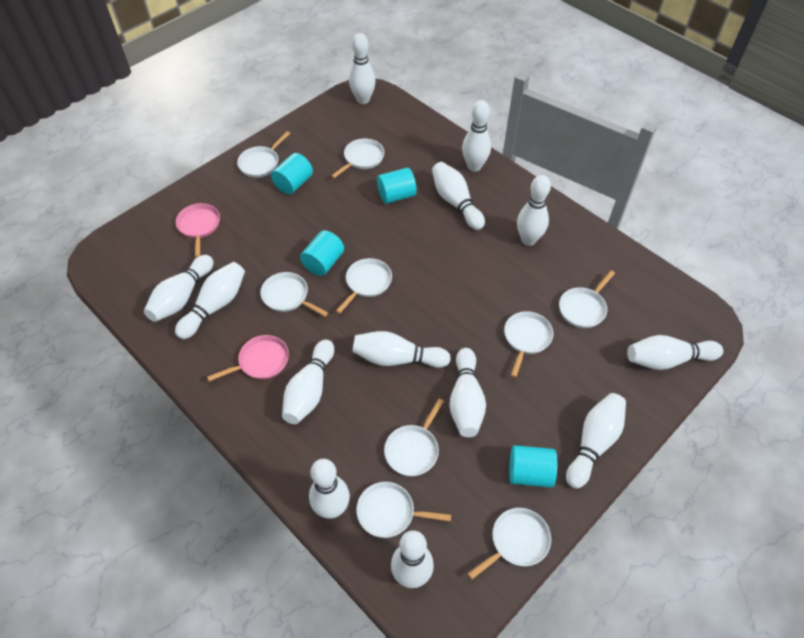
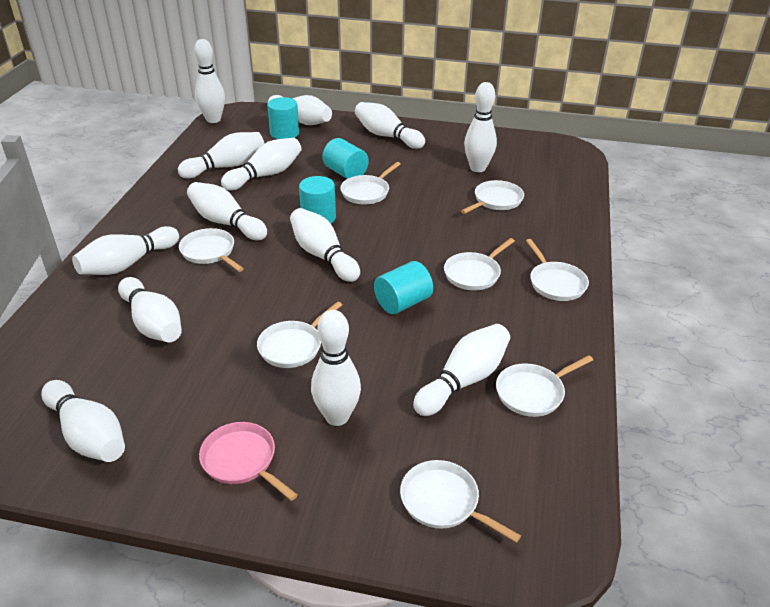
pink pan: 2 -> 1
white pan: 9 -> 8

